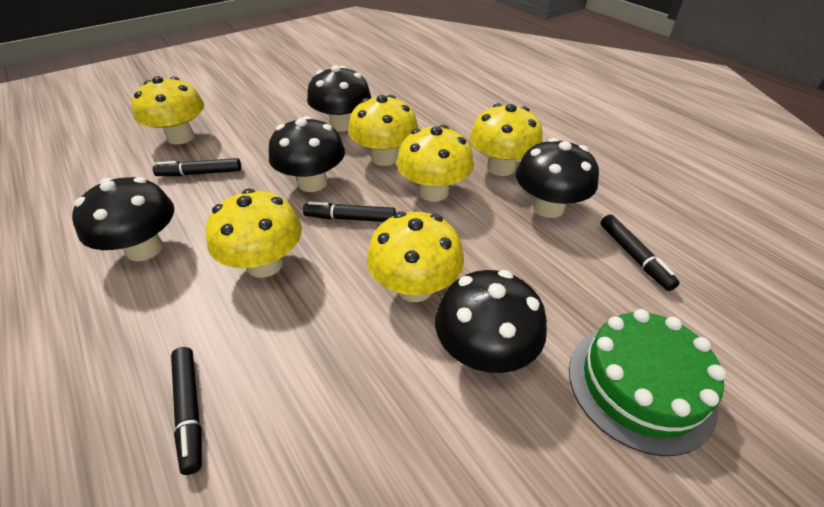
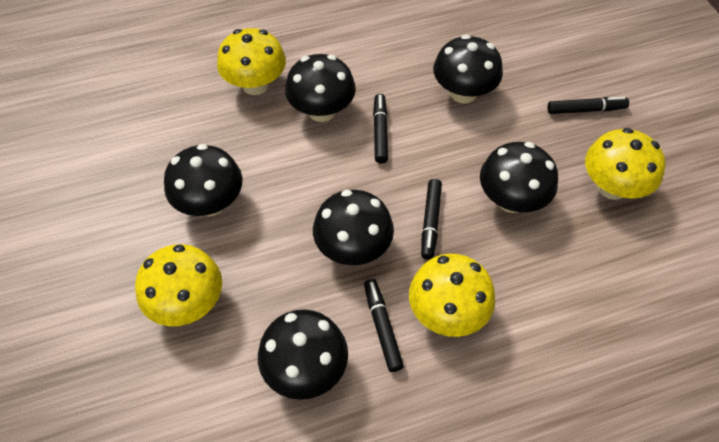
black mushroom: 5 -> 6
green cake: 1 -> 0
yellow mushroom: 6 -> 4

